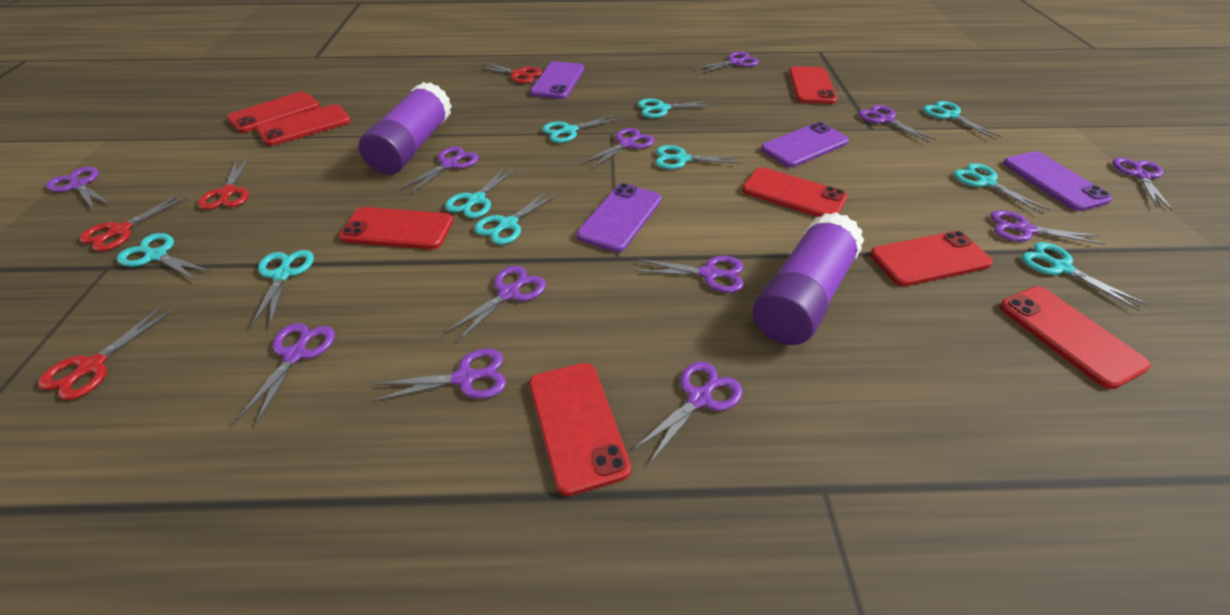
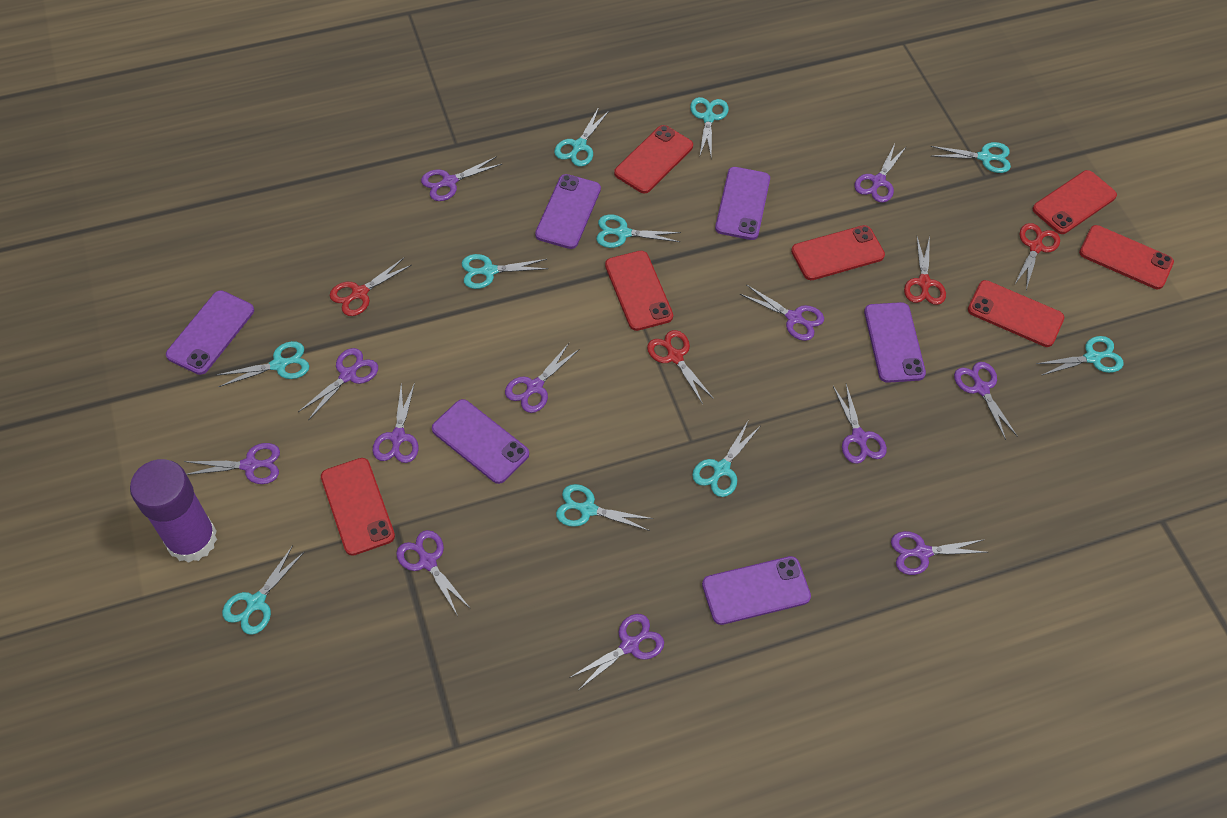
purple glue stick: 2 -> 1
purple phone: 4 -> 6
red phone: 8 -> 7

